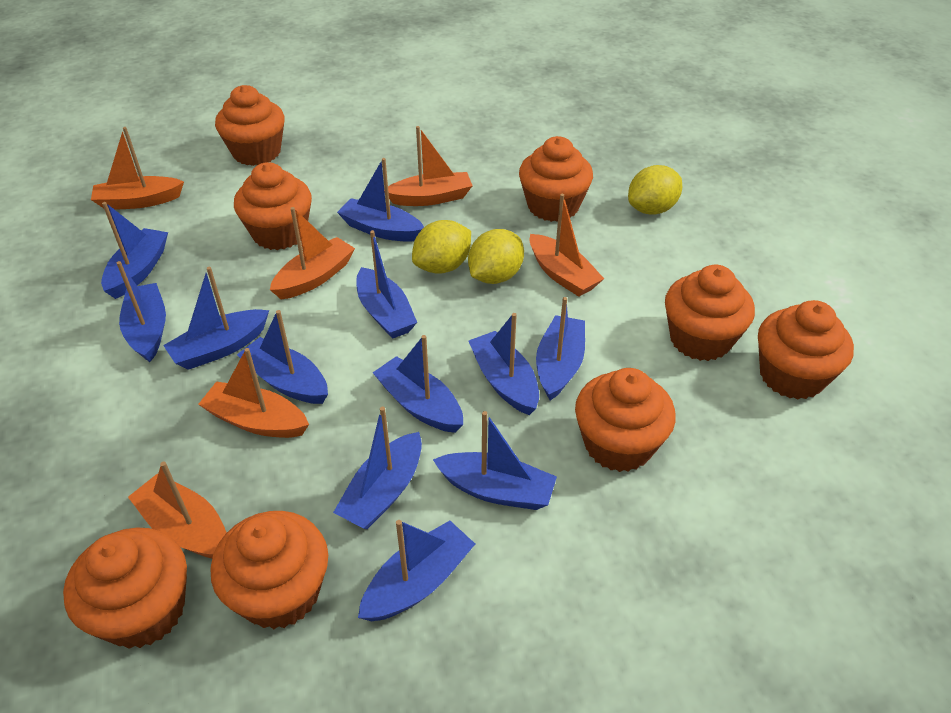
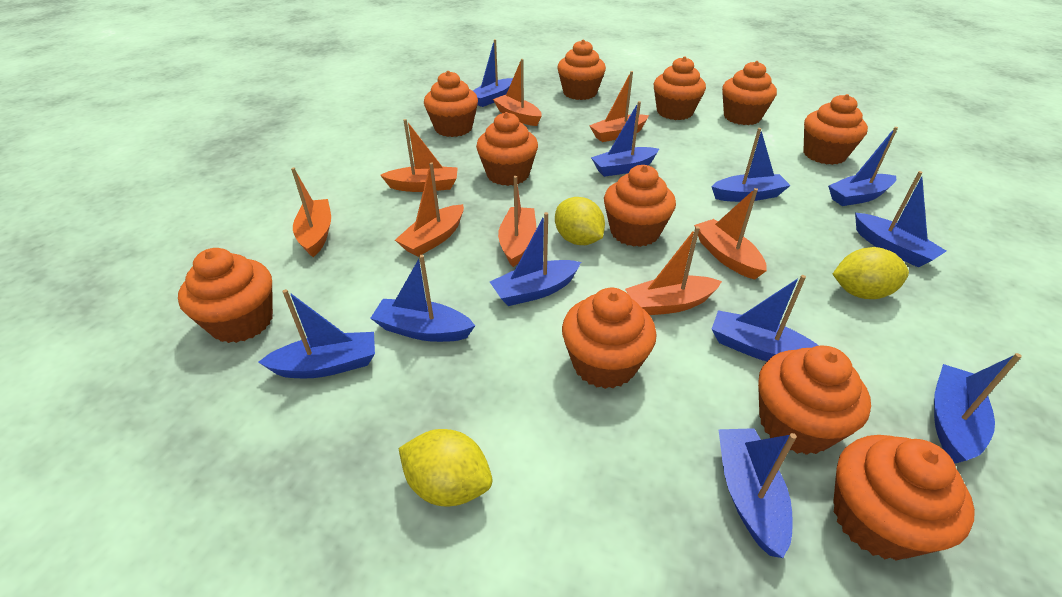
blue boat: 12 -> 11
orange boat: 6 -> 8
orange cupcake: 8 -> 11

